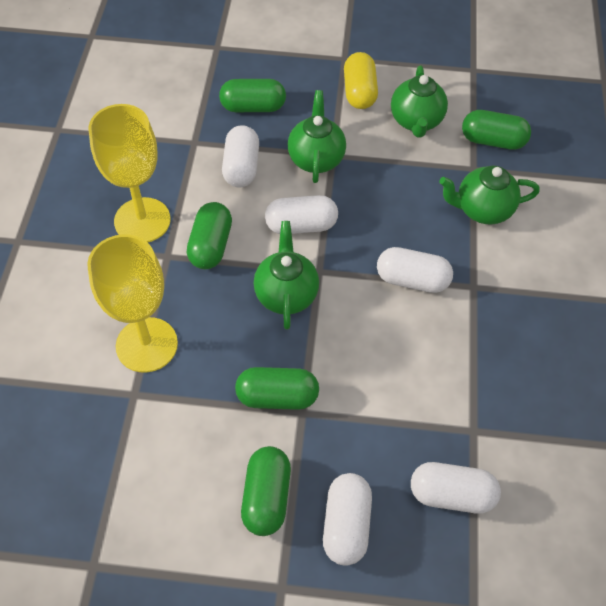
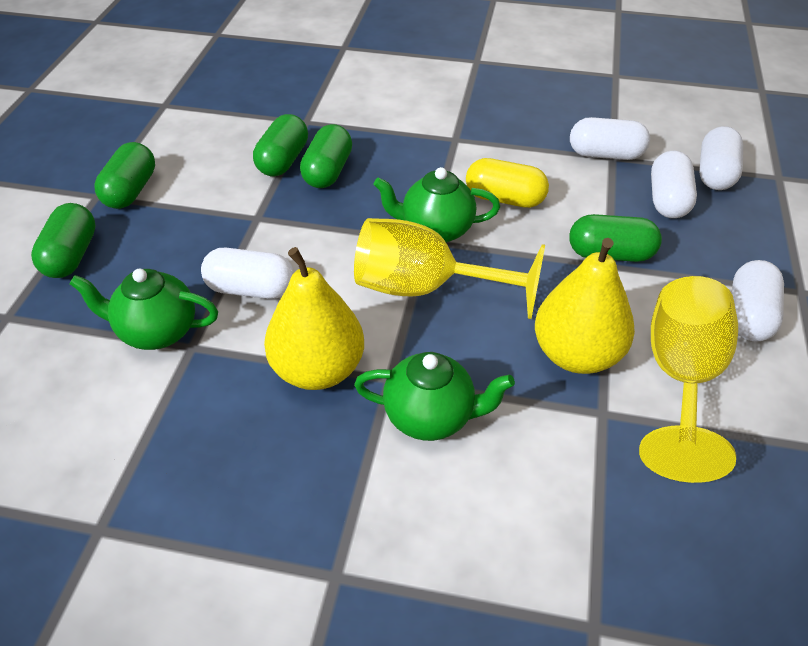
green teapot: 4 -> 3
yellow pear: 0 -> 2

